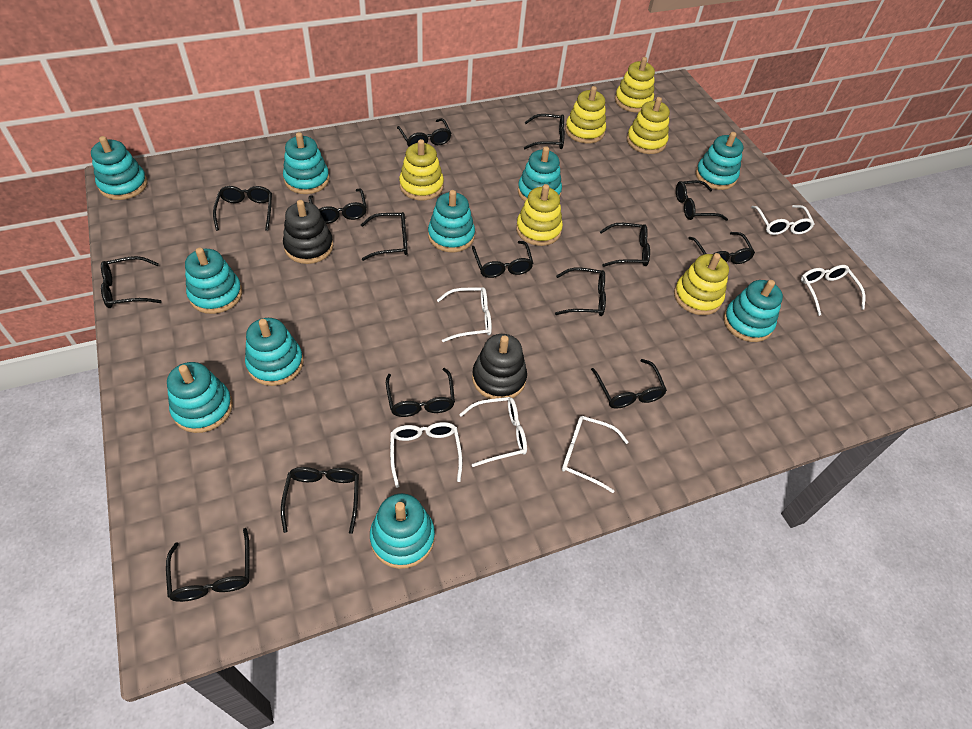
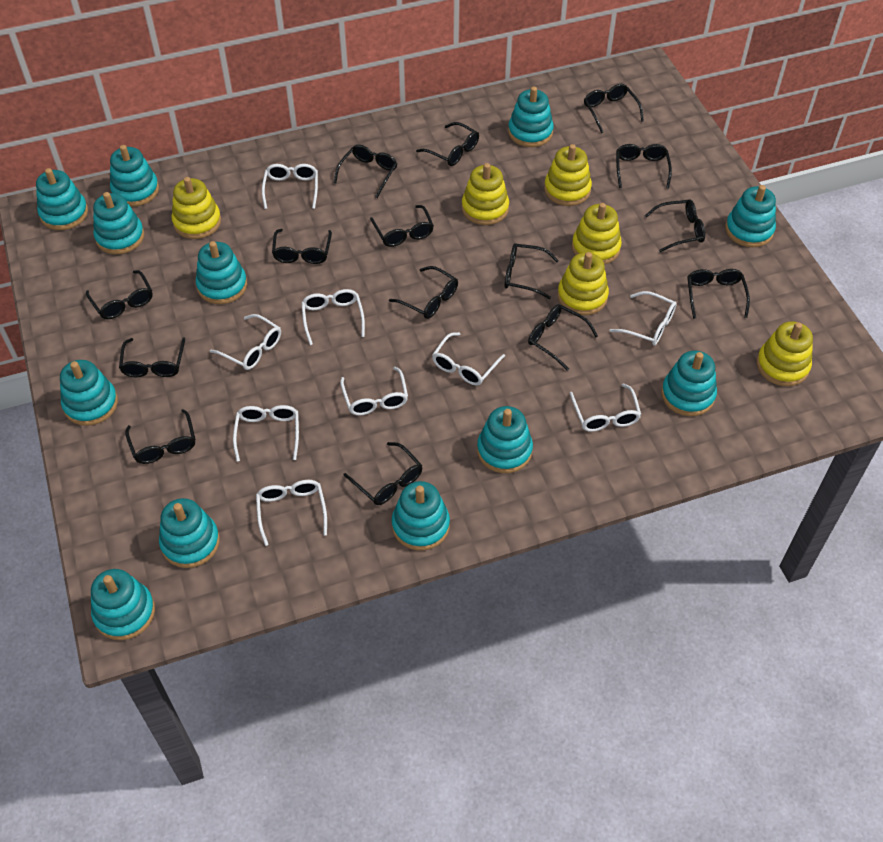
black stacking toy: 2 -> 0
turquoise stacking toy: 10 -> 12
white glasses: 6 -> 9

